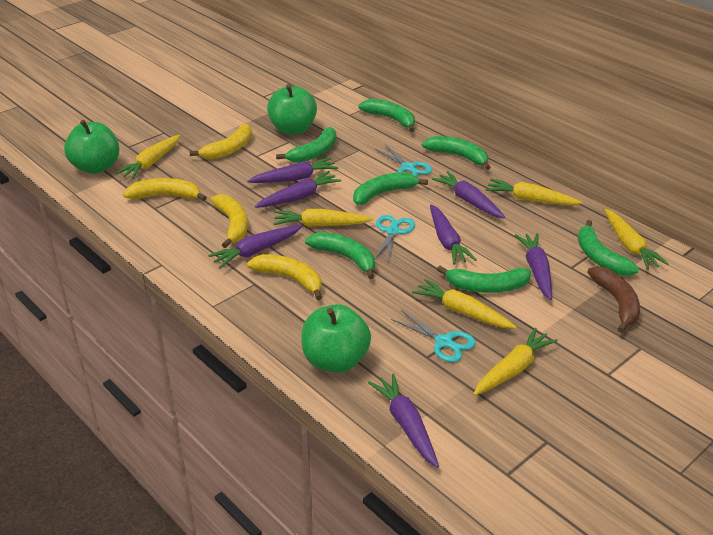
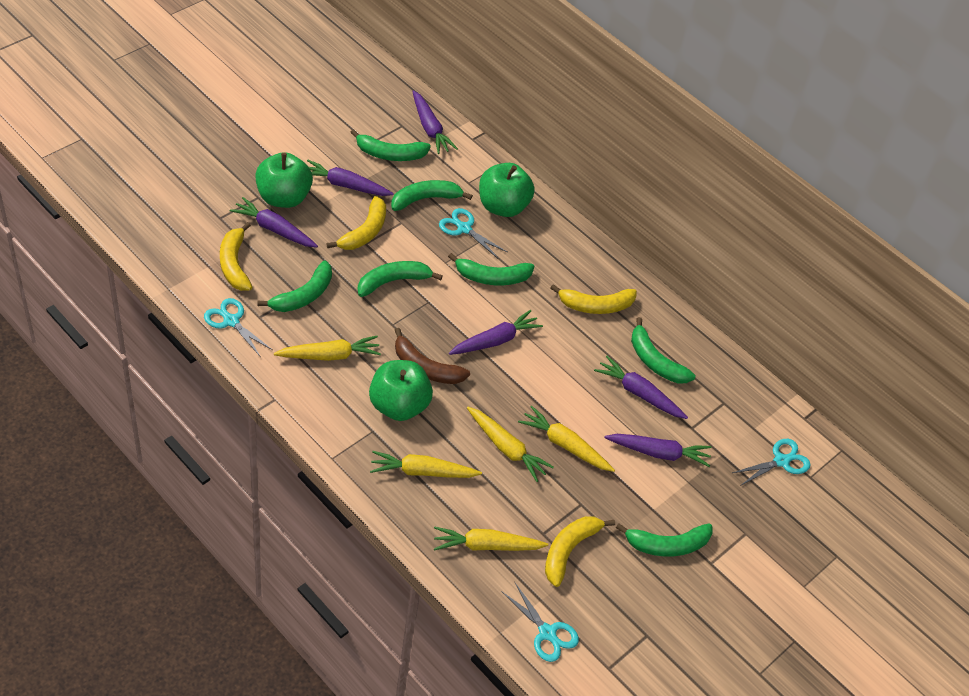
purple carrot: 7 -> 6
turquoise scissors: 3 -> 4
yellow carrot: 6 -> 5

